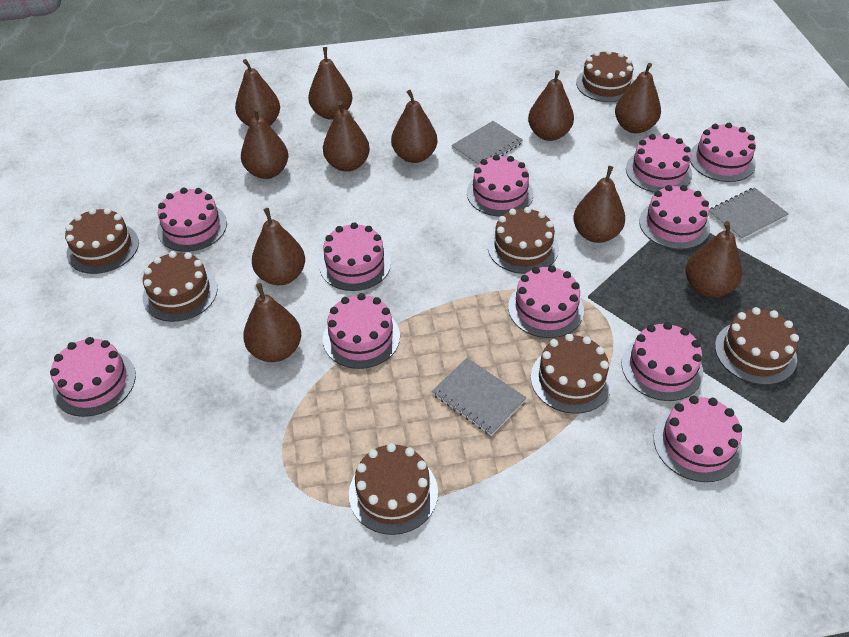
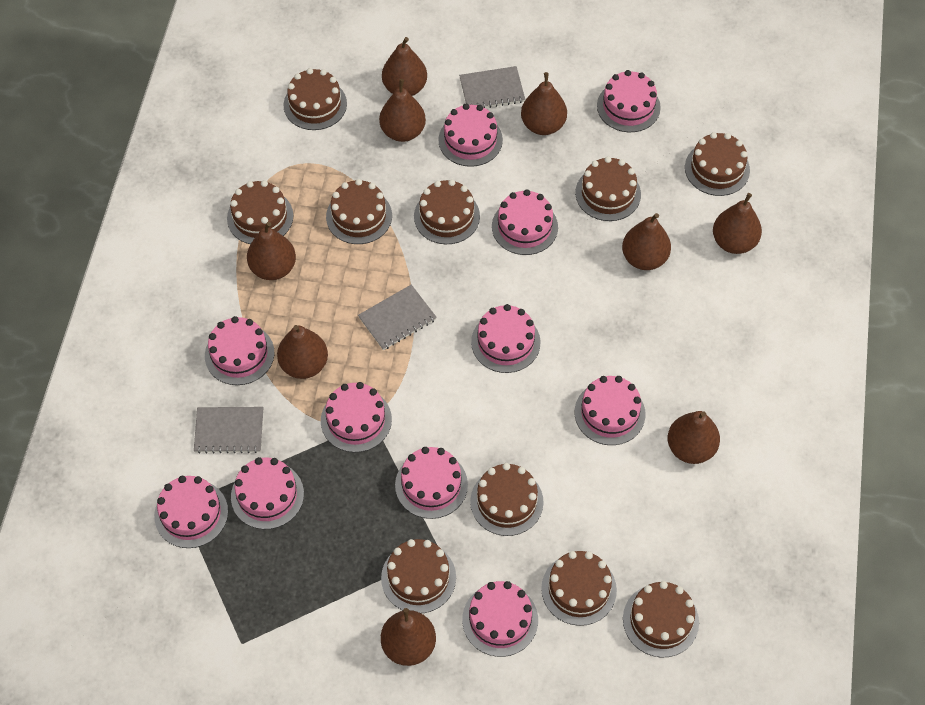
brown cake: 7 -> 10
brown pear: 11 -> 9

